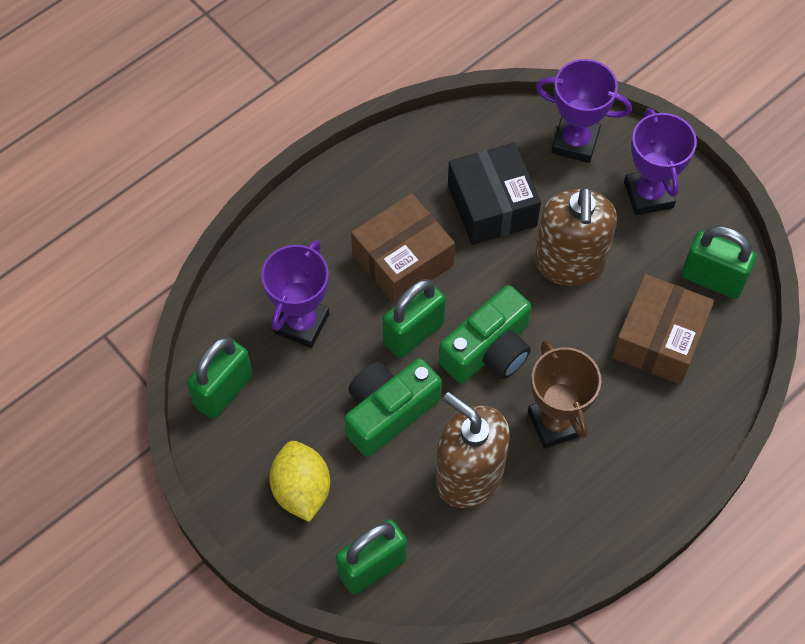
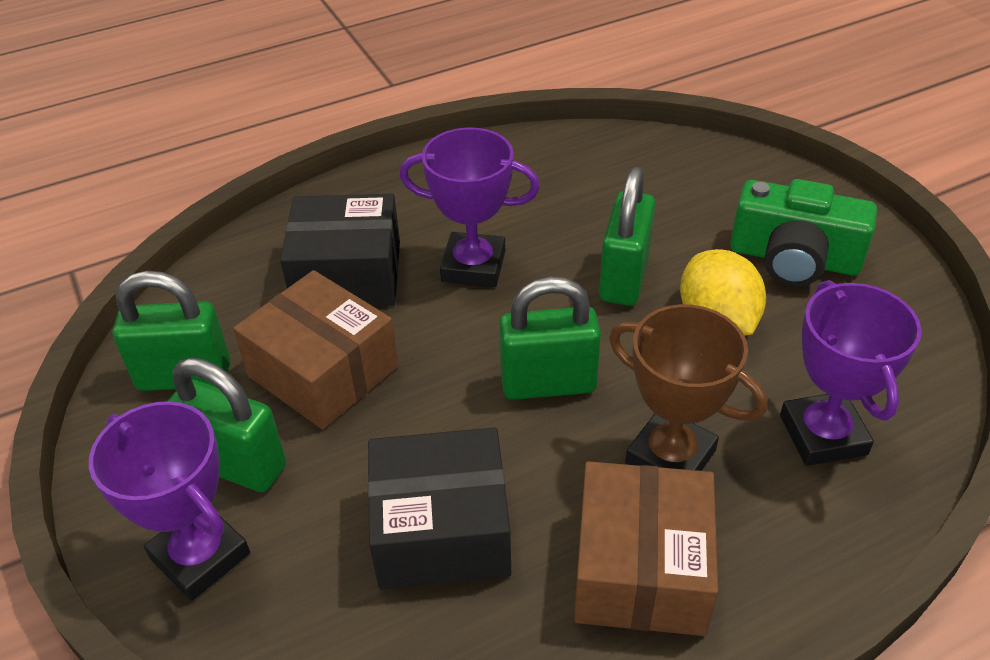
black box: 1 -> 2
brown soap dispenser: 2 -> 0
green camera: 2 -> 1

